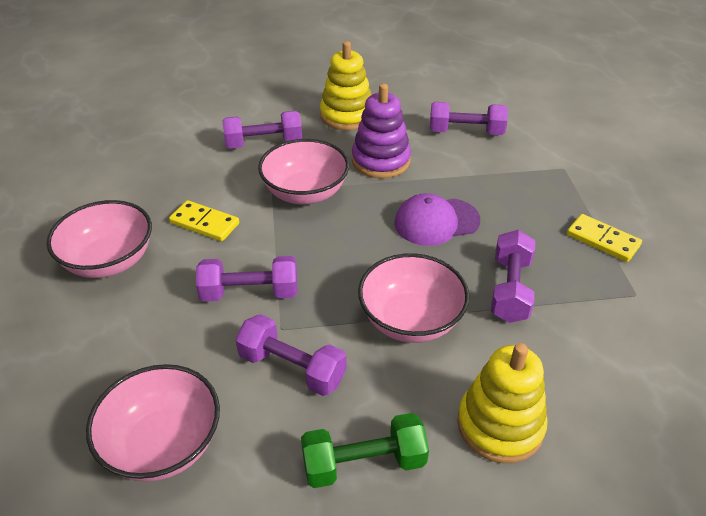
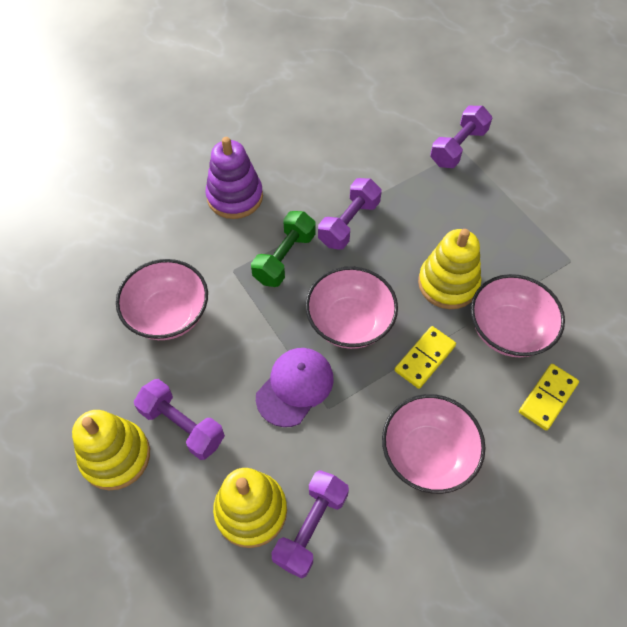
purple dumbbell: 5 -> 4
yellow stacking toy: 2 -> 3

